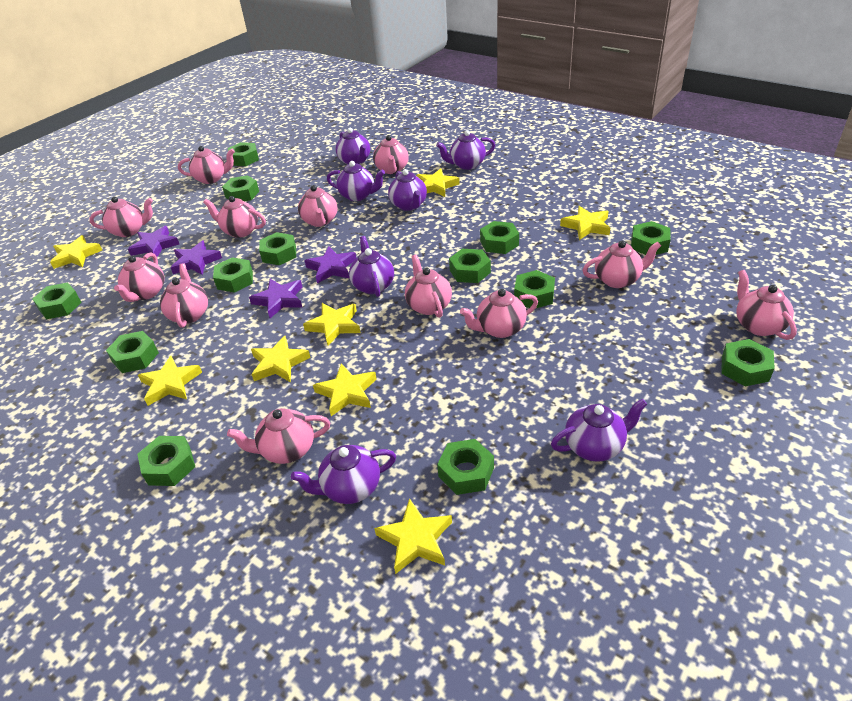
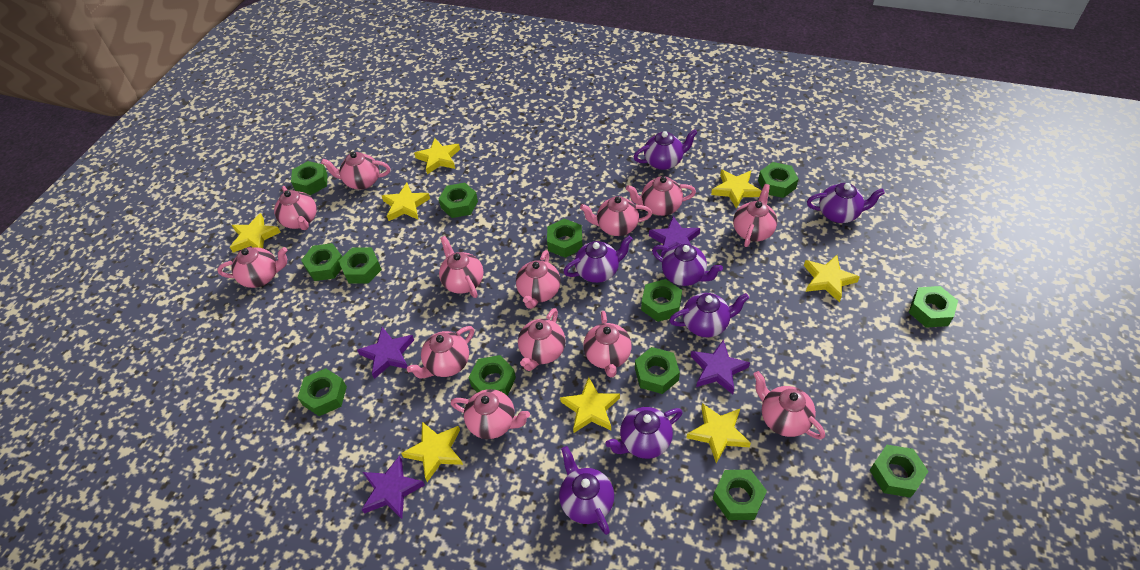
pink teapot: 12 -> 13

